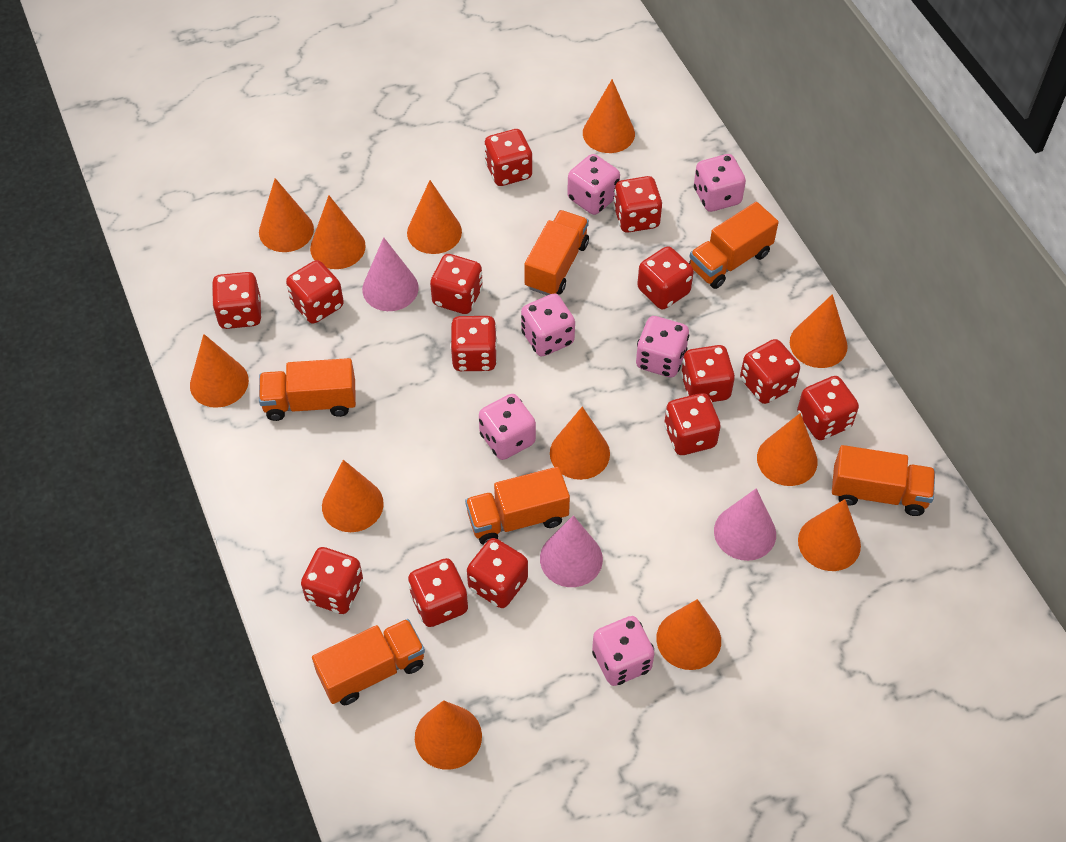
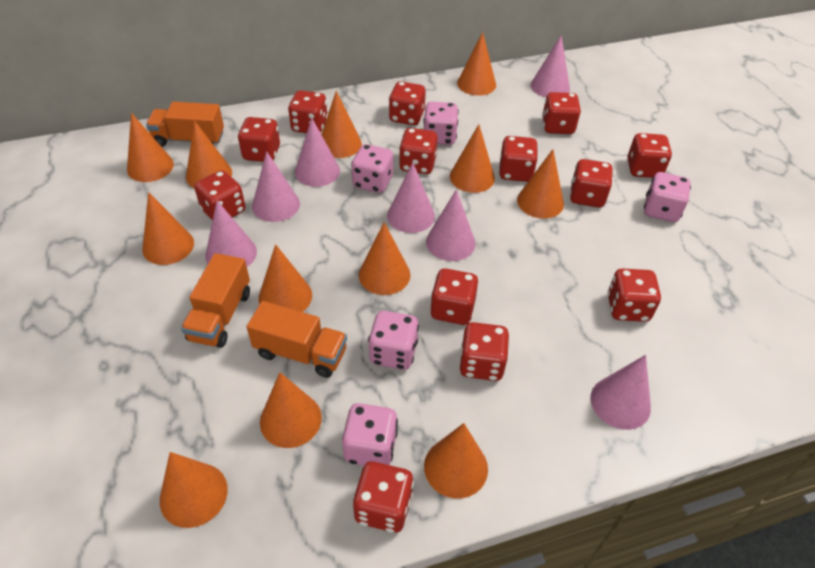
orange truck: 6 -> 3
pink cone: 3 -> 7
pink dice: 6 -> 5
red dice: 14 -> 13

